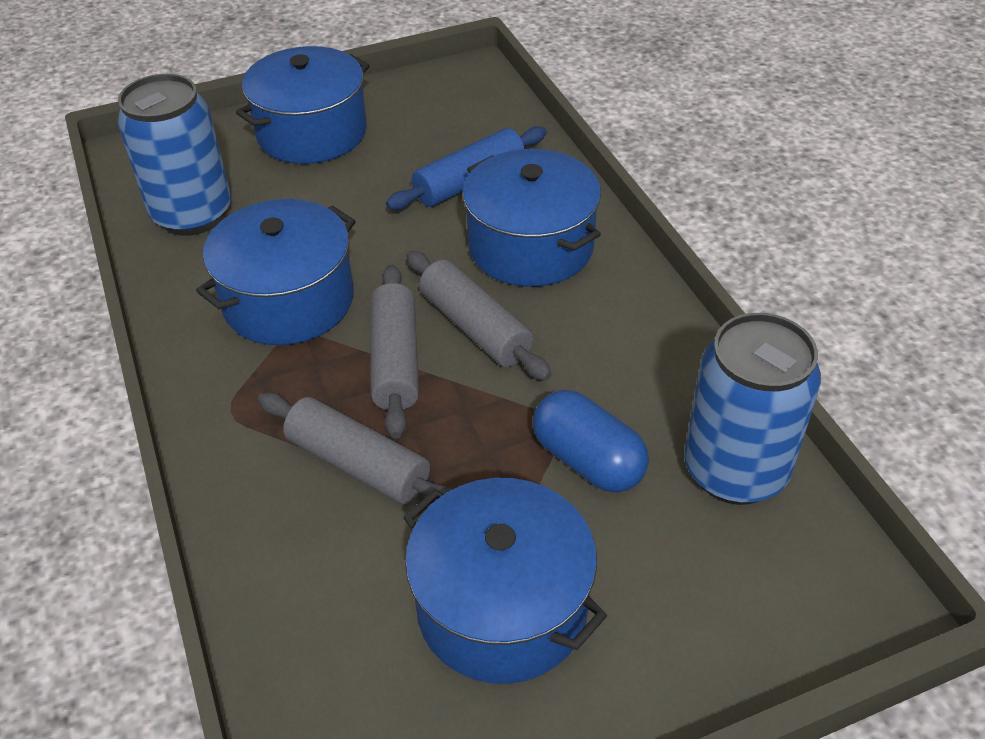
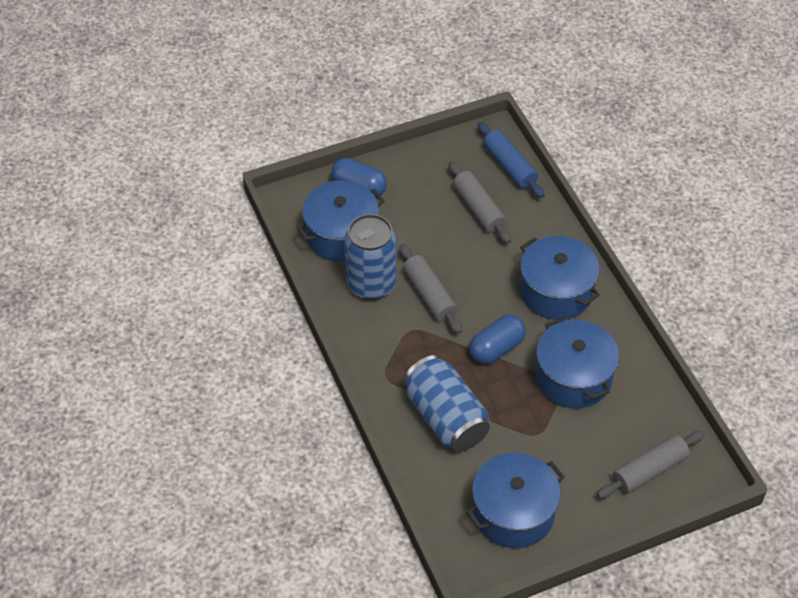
blue capsule: 1 -> 2

